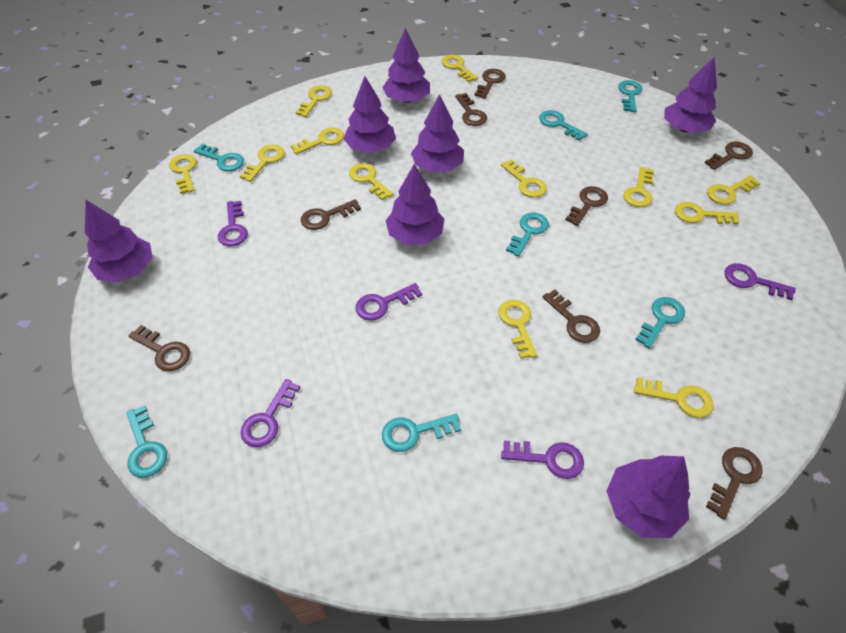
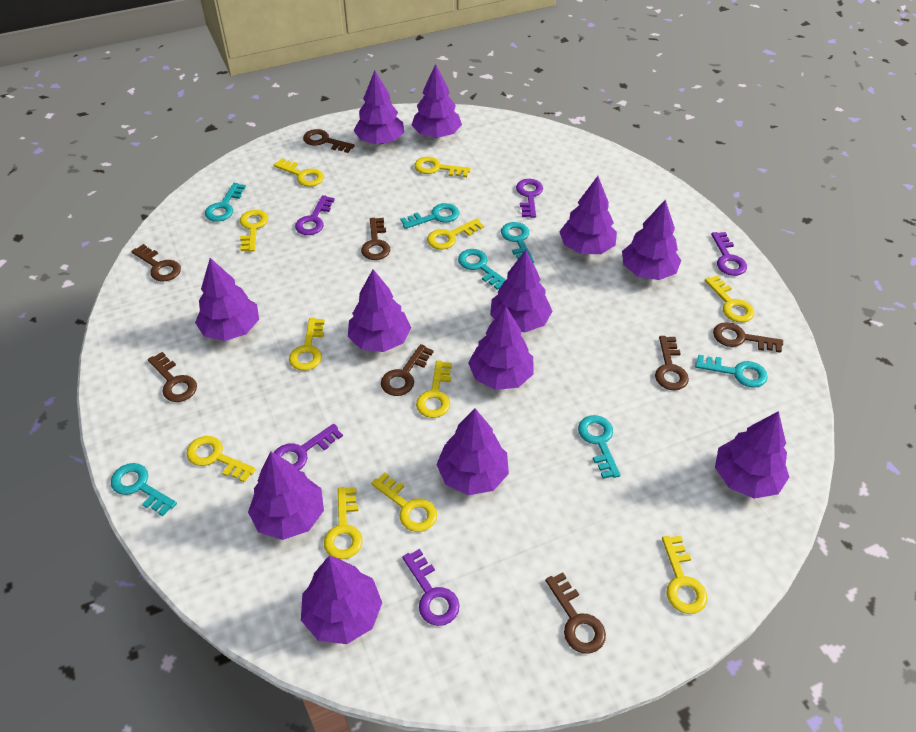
purple tree: 7 -> 12
yellow key: 12 -> 11

